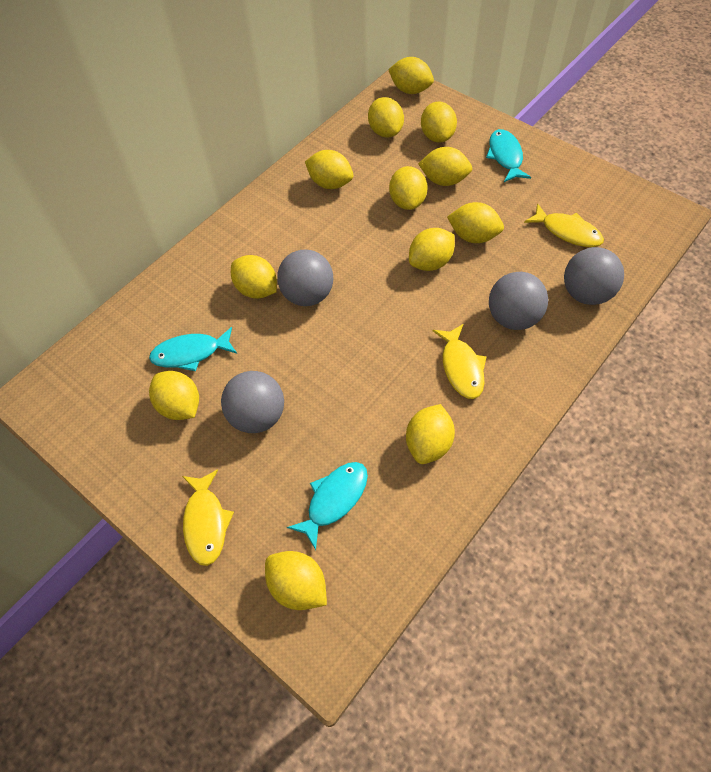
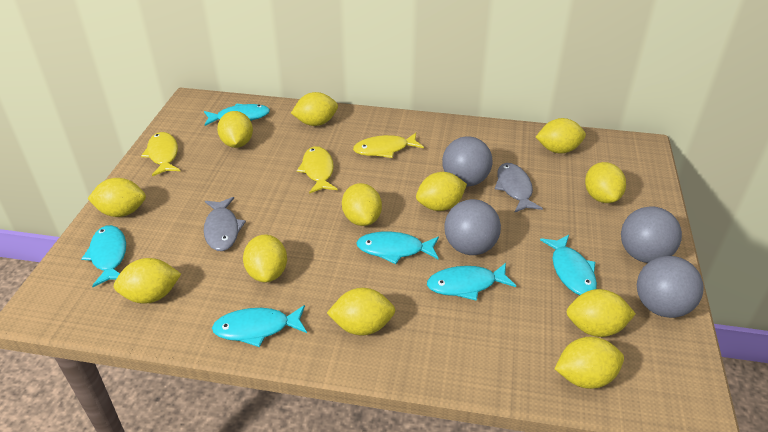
grey fish: 0 -> 2
turquoise fish: 3 -> 6

